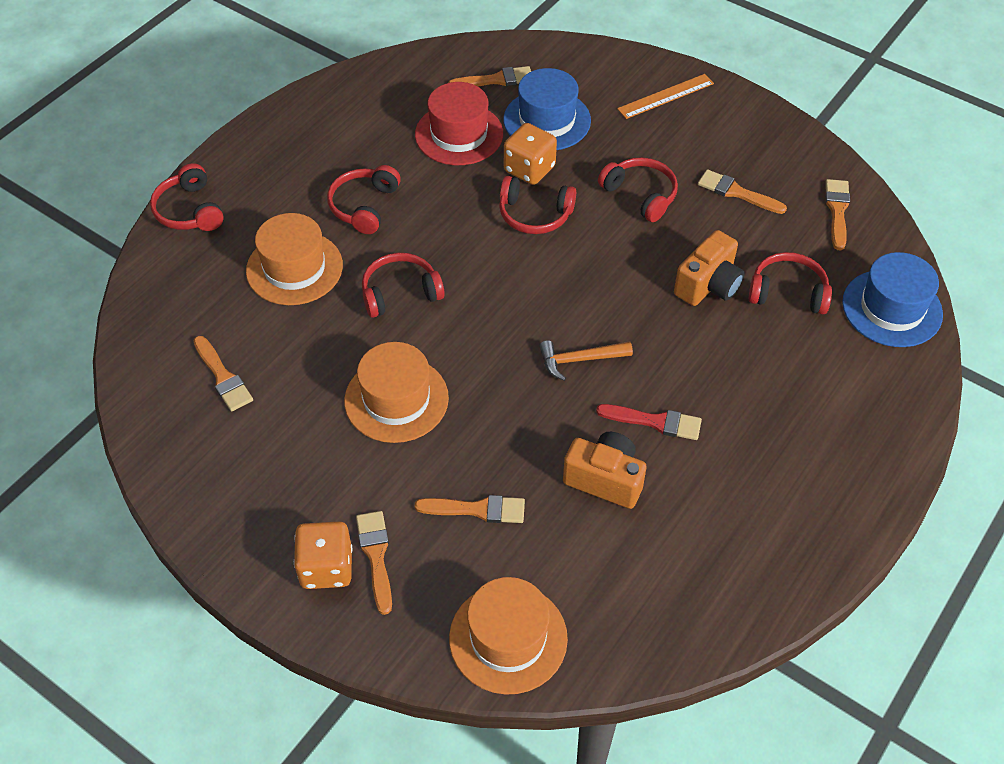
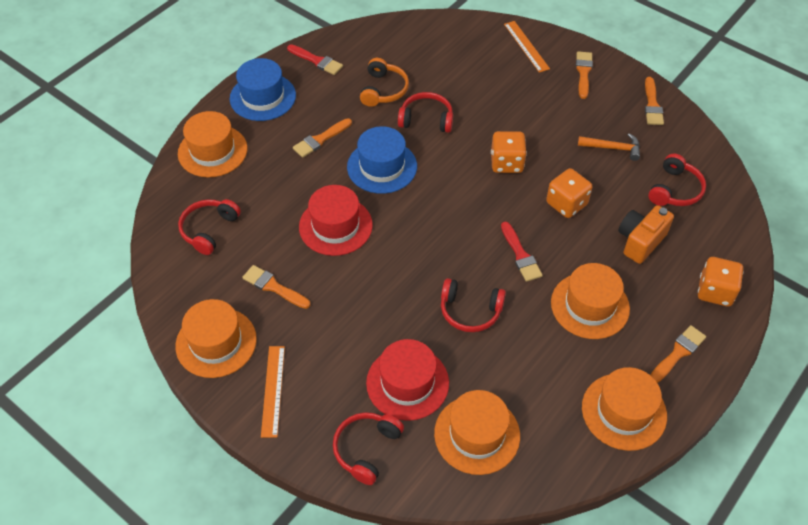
orange brush: 6 -> 5
orange camera: 2 -> 1
orange dice: 2 -> 3
orange hat: 3 -> 5
orange headphones: 0 -> 1
orange ruler: 1 -> 2
red brush: 1 -> 2
red hat: 1 -> 2
red headphones: 6 -> 5

